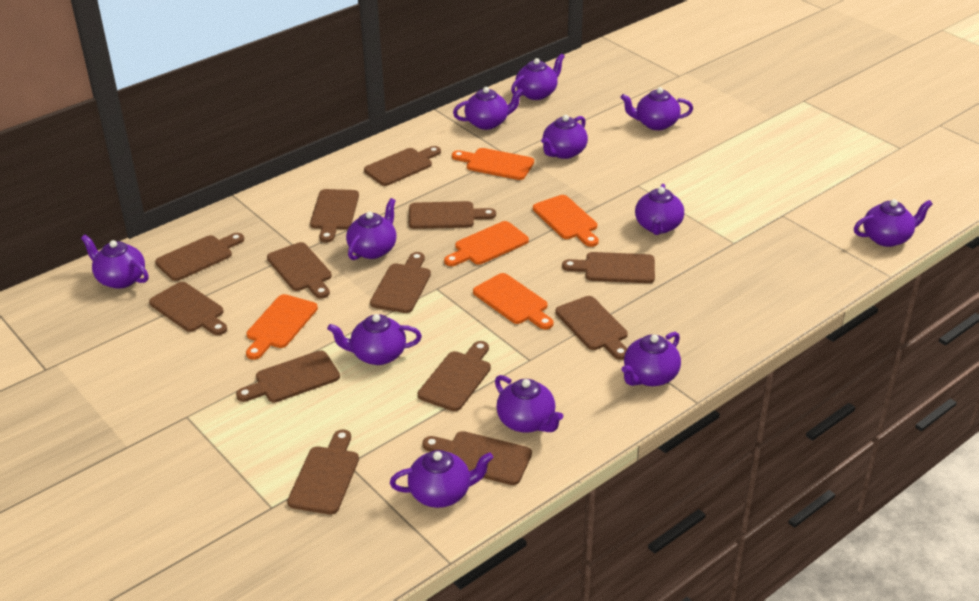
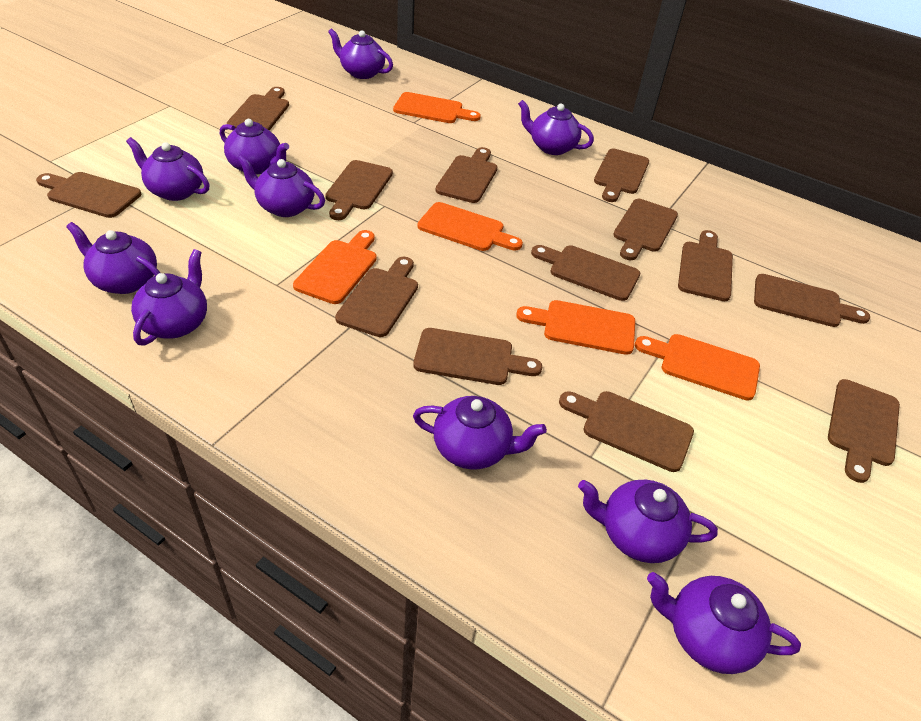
purple teapot: 12 -> 10

